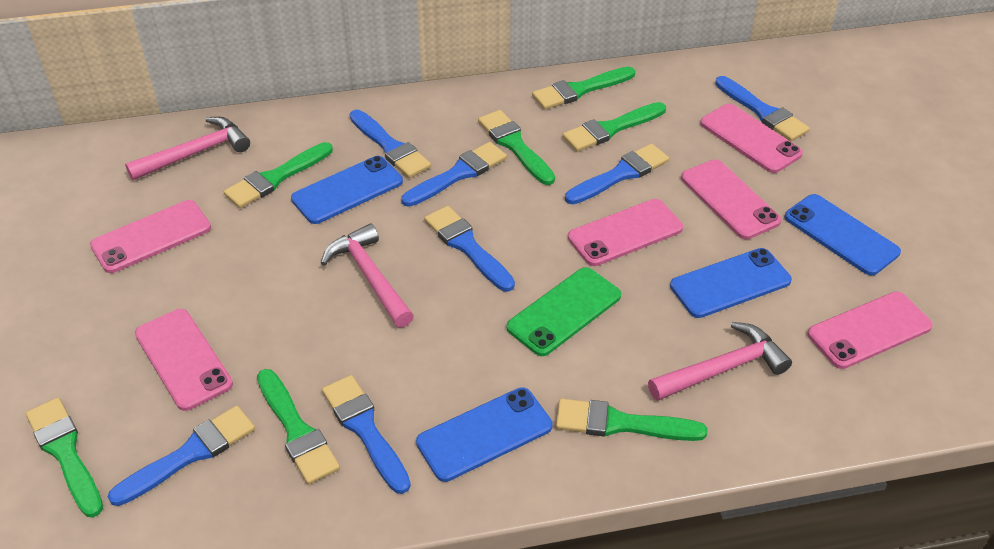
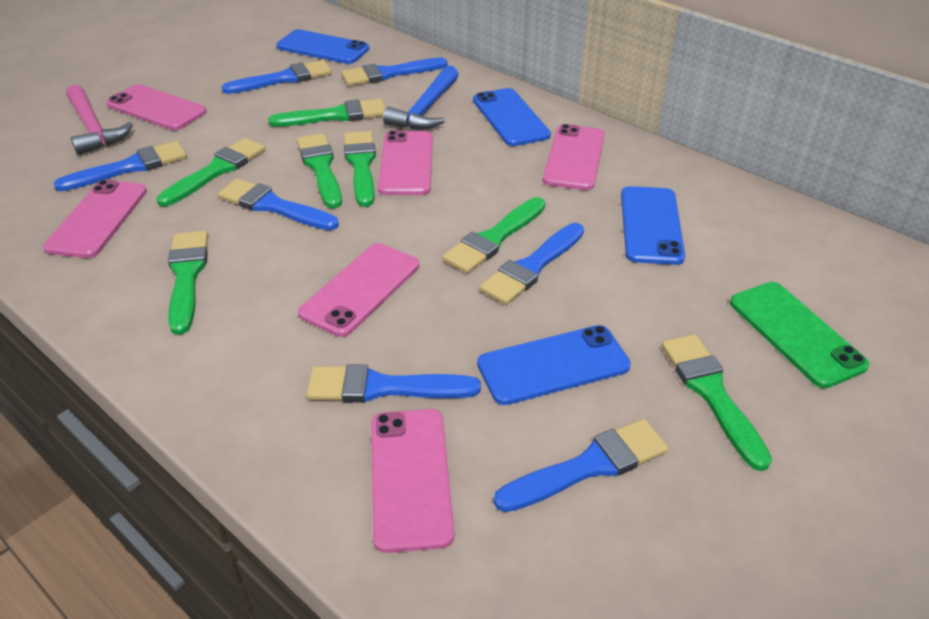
blue hammer: 0 -> 1
pink hammer: 3 -> 1

